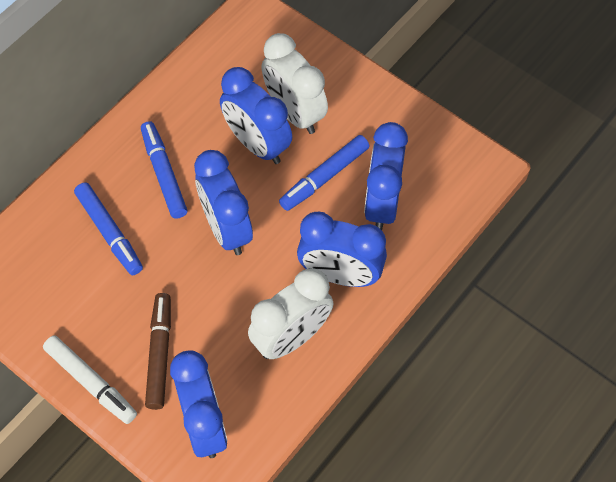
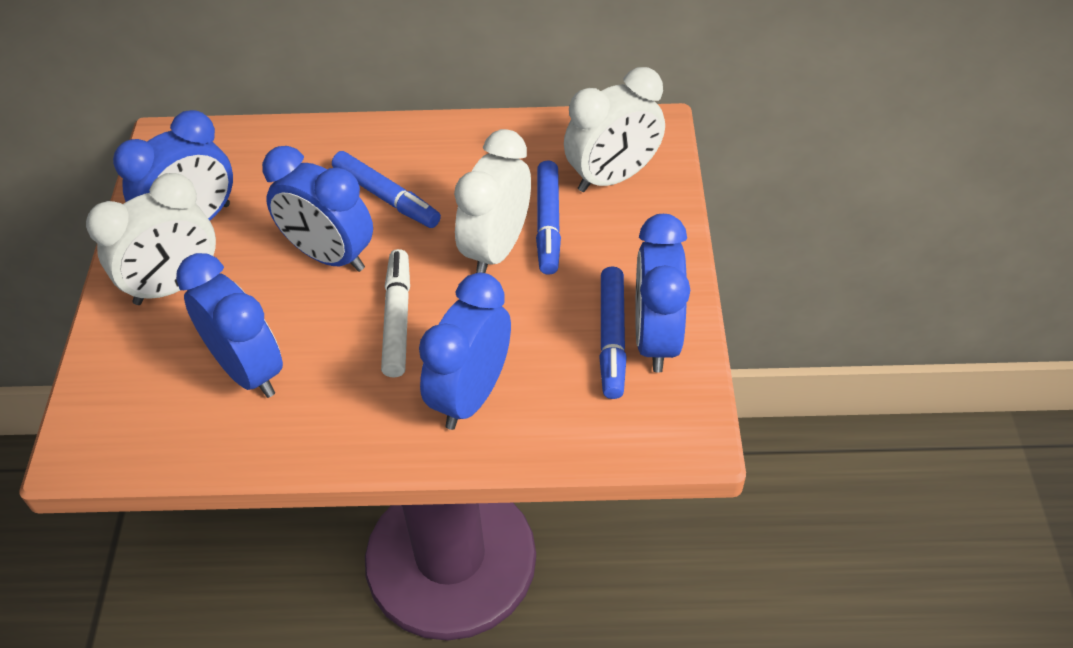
brown marker: 1 -> 0
white clock: 2 -> 3

